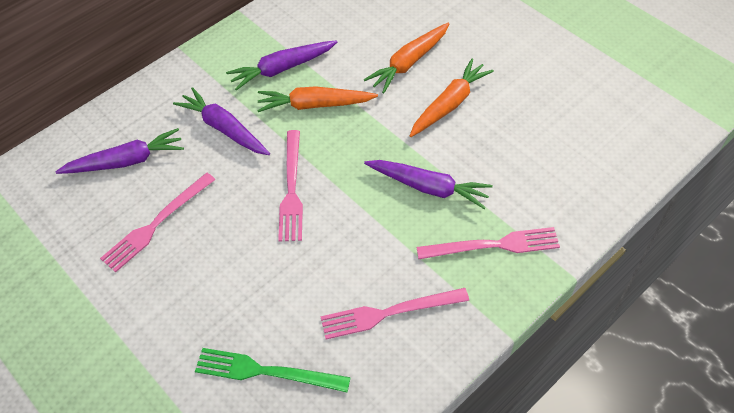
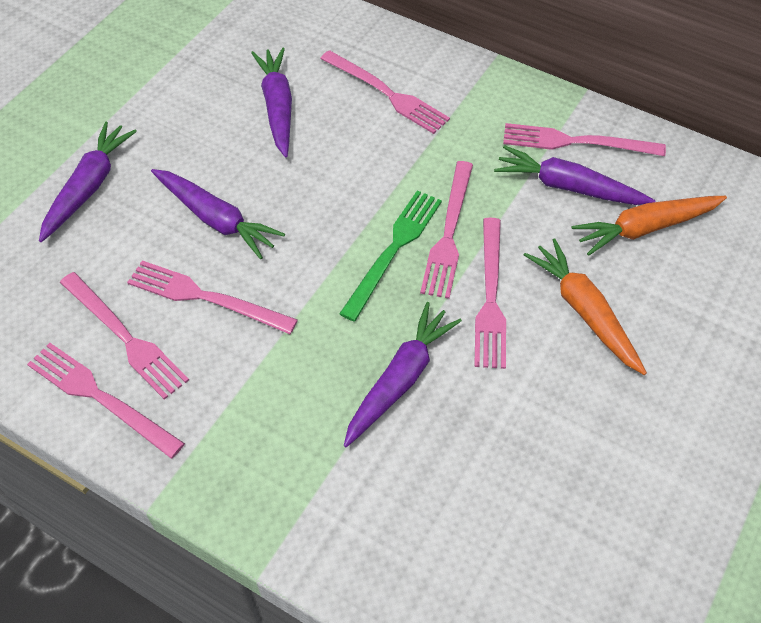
orange carrot: 3 -> 2
pink fork: 4 -> 7
purple carrot: 4 -> 5

